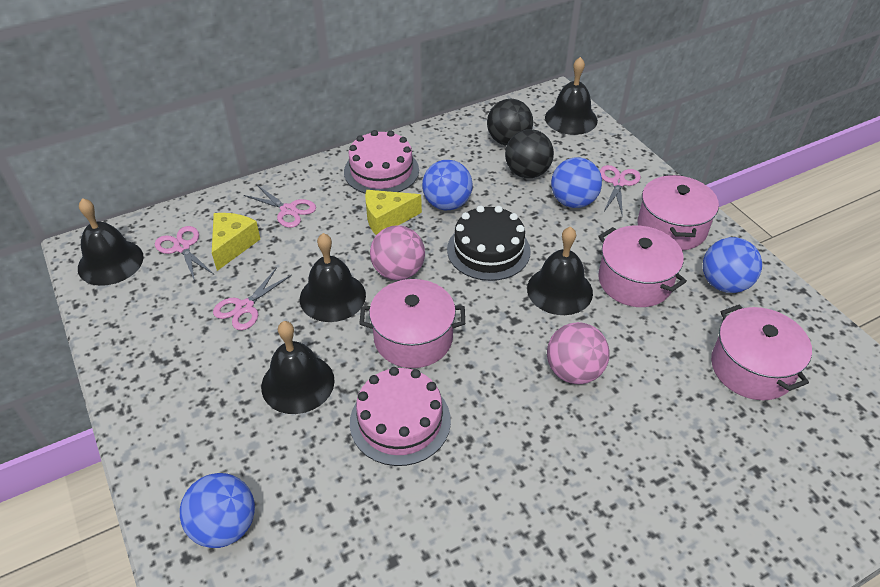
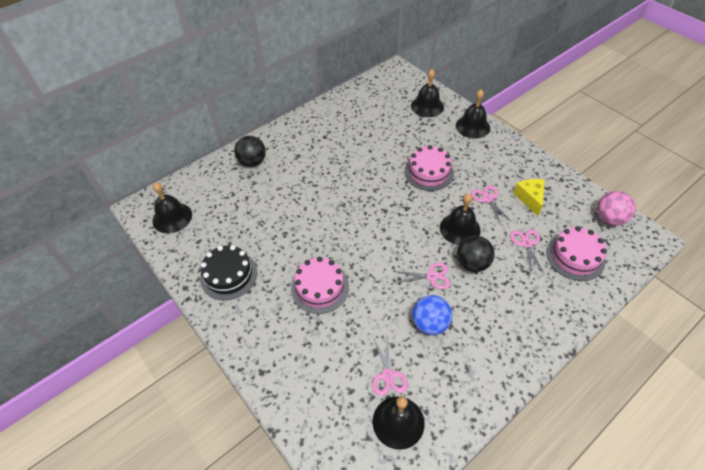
blue ball: 4 -> 1
pink ball: 2 -> 1
pink cake: 2 -> 3
pink pot: 4 -> 0
yellow cheese: 2 -> 1

